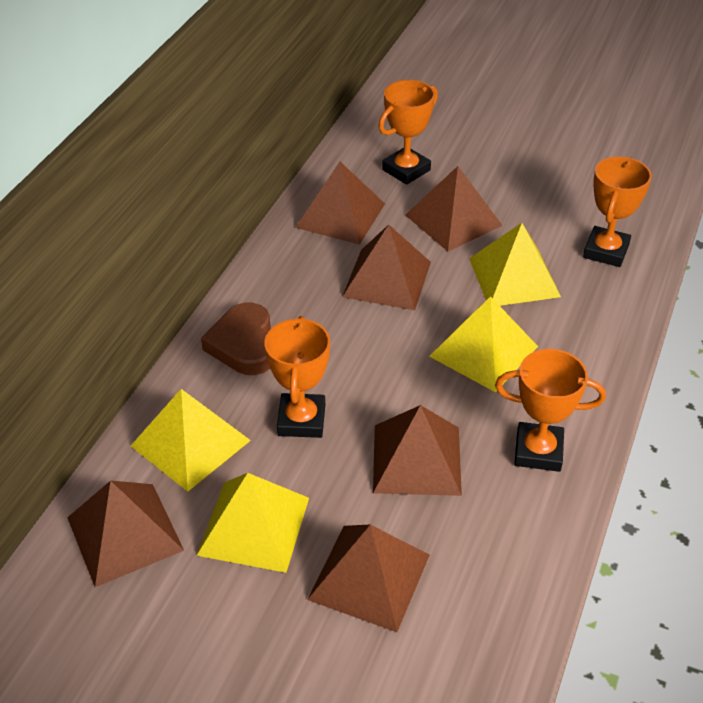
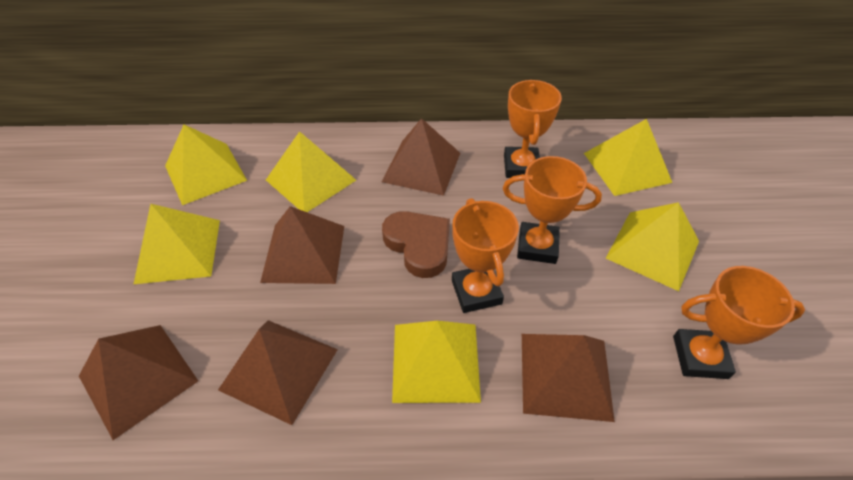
brown pyramid: 6 -> 5
yellow pyramid: 4 -> 6

